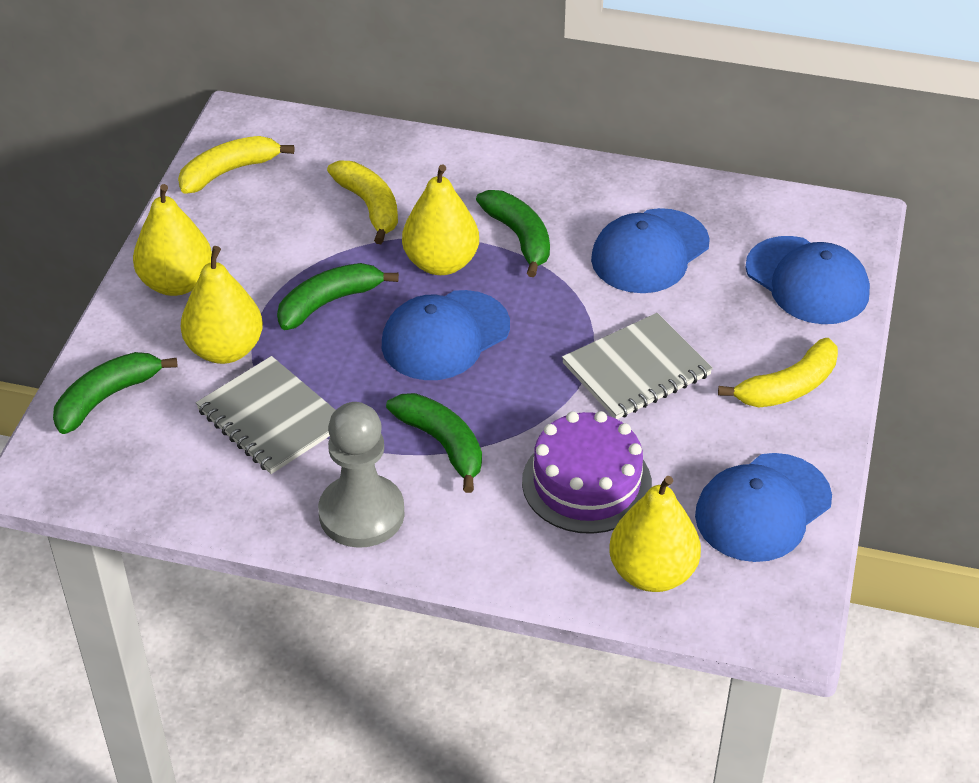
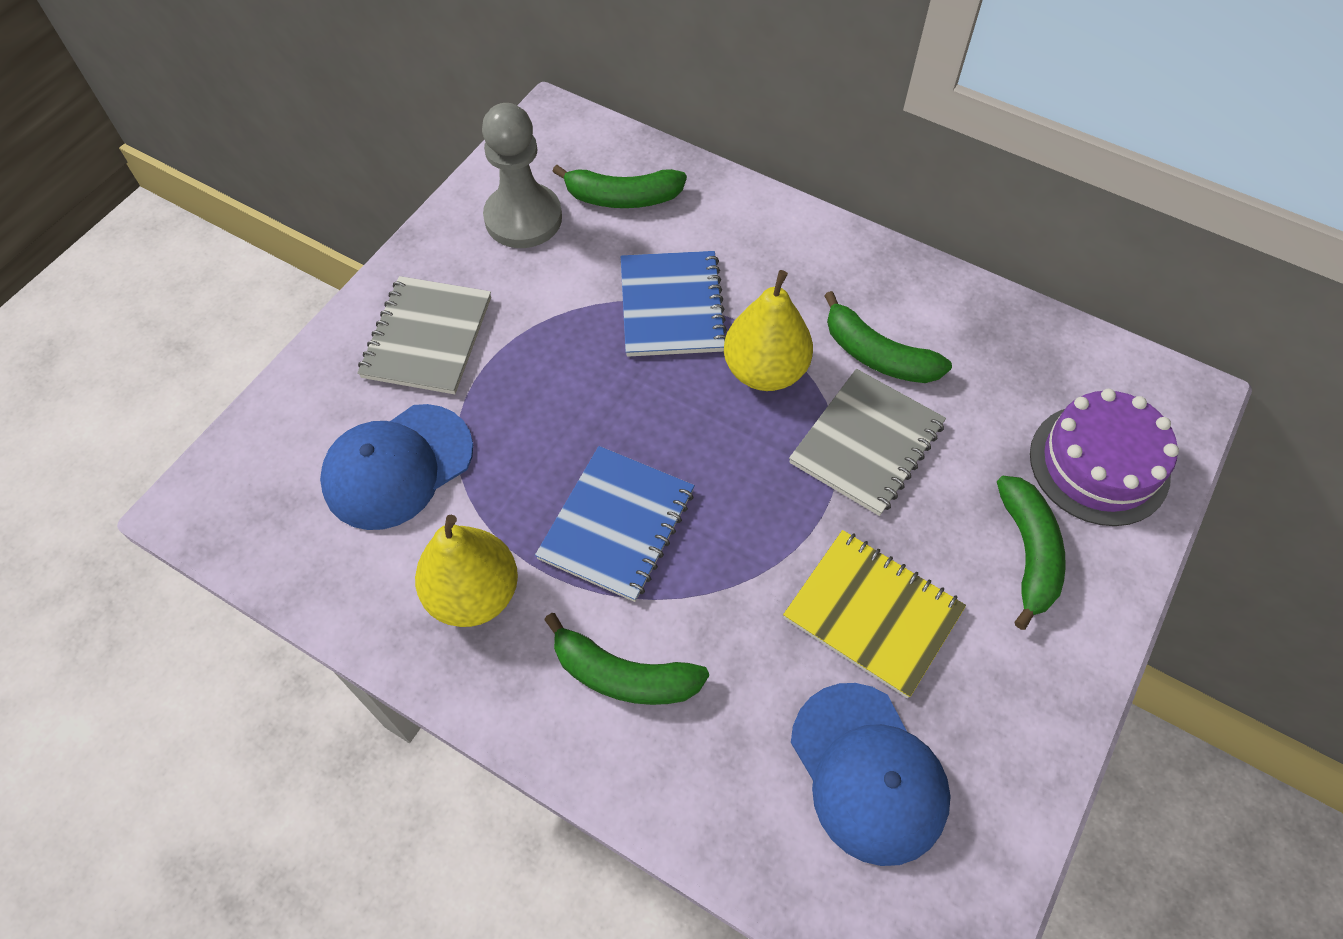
blue cap: 4 -> 2
blue notebook: 0 -> 2
yellow banana: 3 -> 0
yellow notebook: 0 -> 1
yellow pear: 4 -> 2

